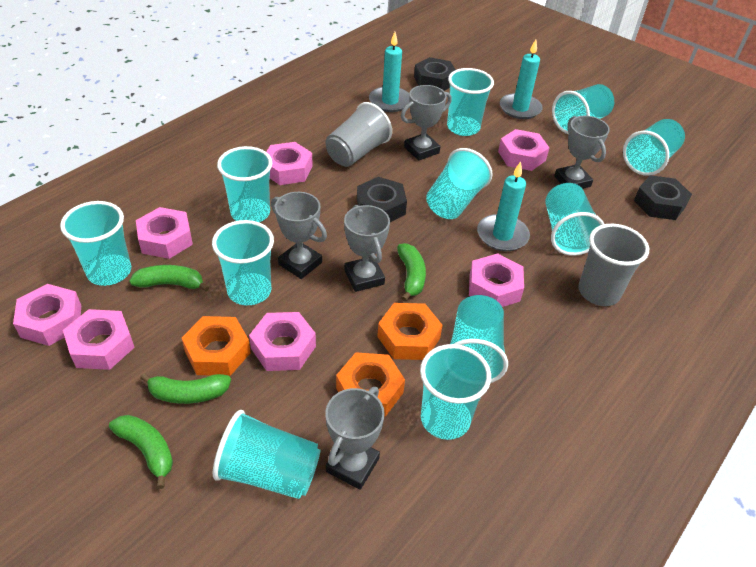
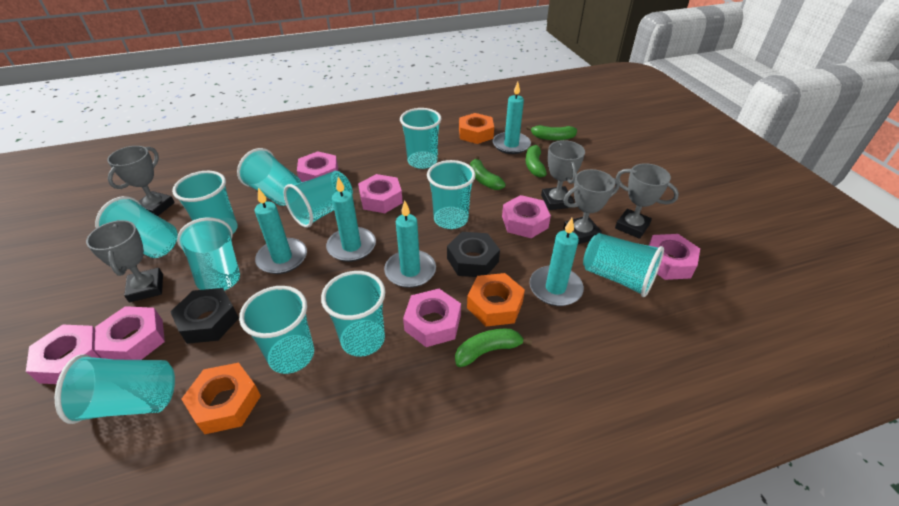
black nut: 3 -> 2
grey cup: 2 -> 0
turquoise candle: 3 -> 5

